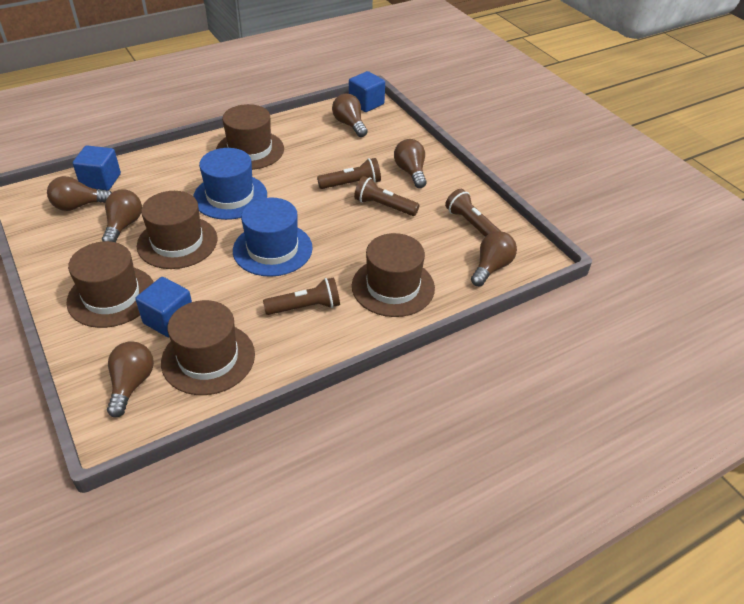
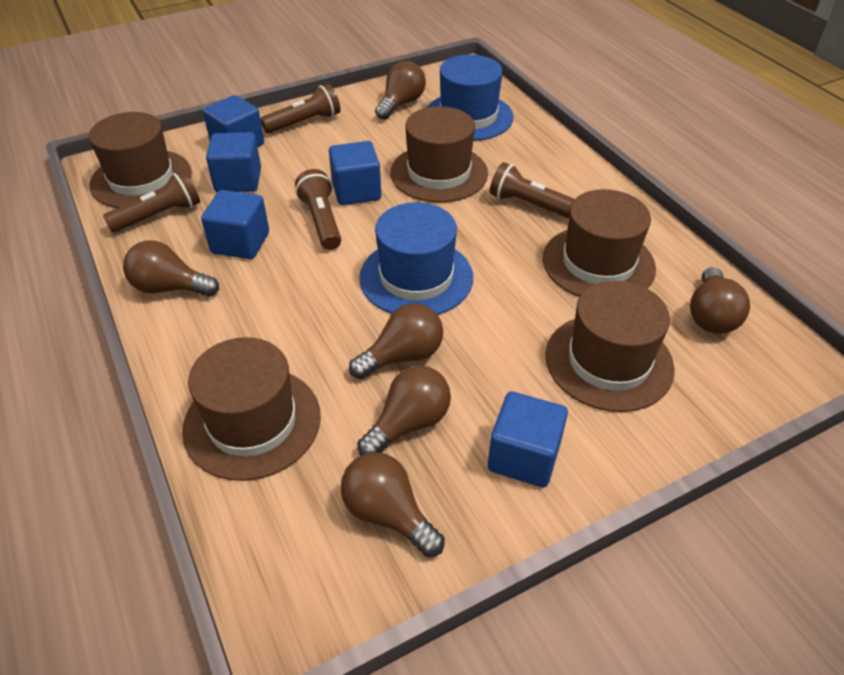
blue cube: 3 -> 5

